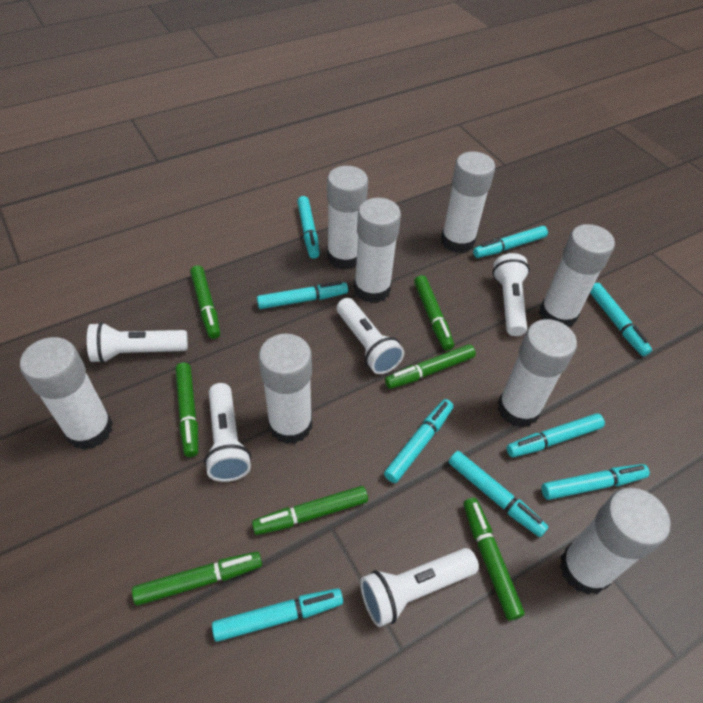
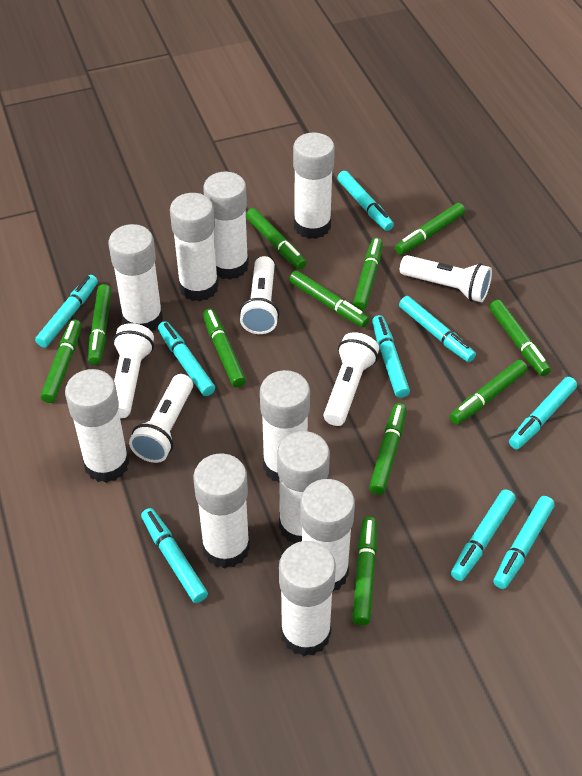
green marker: 7 -> 11
white glue stick: 8 -> 10

